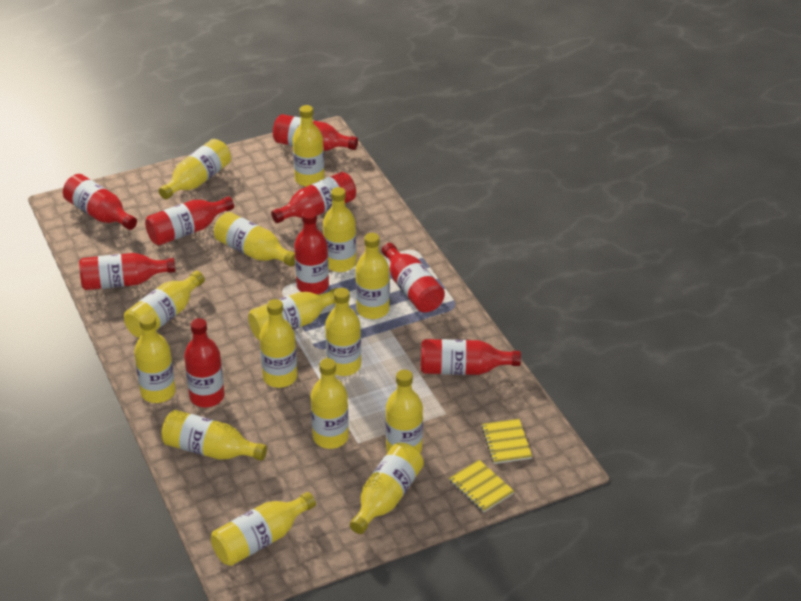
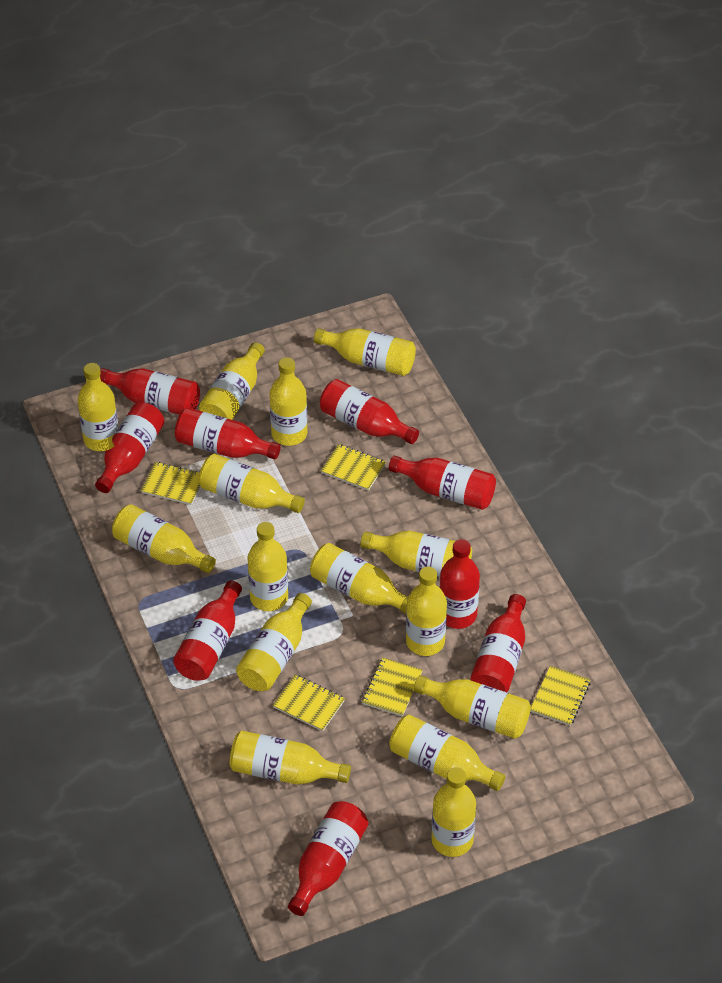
yellow notebook: 2 -> 5

